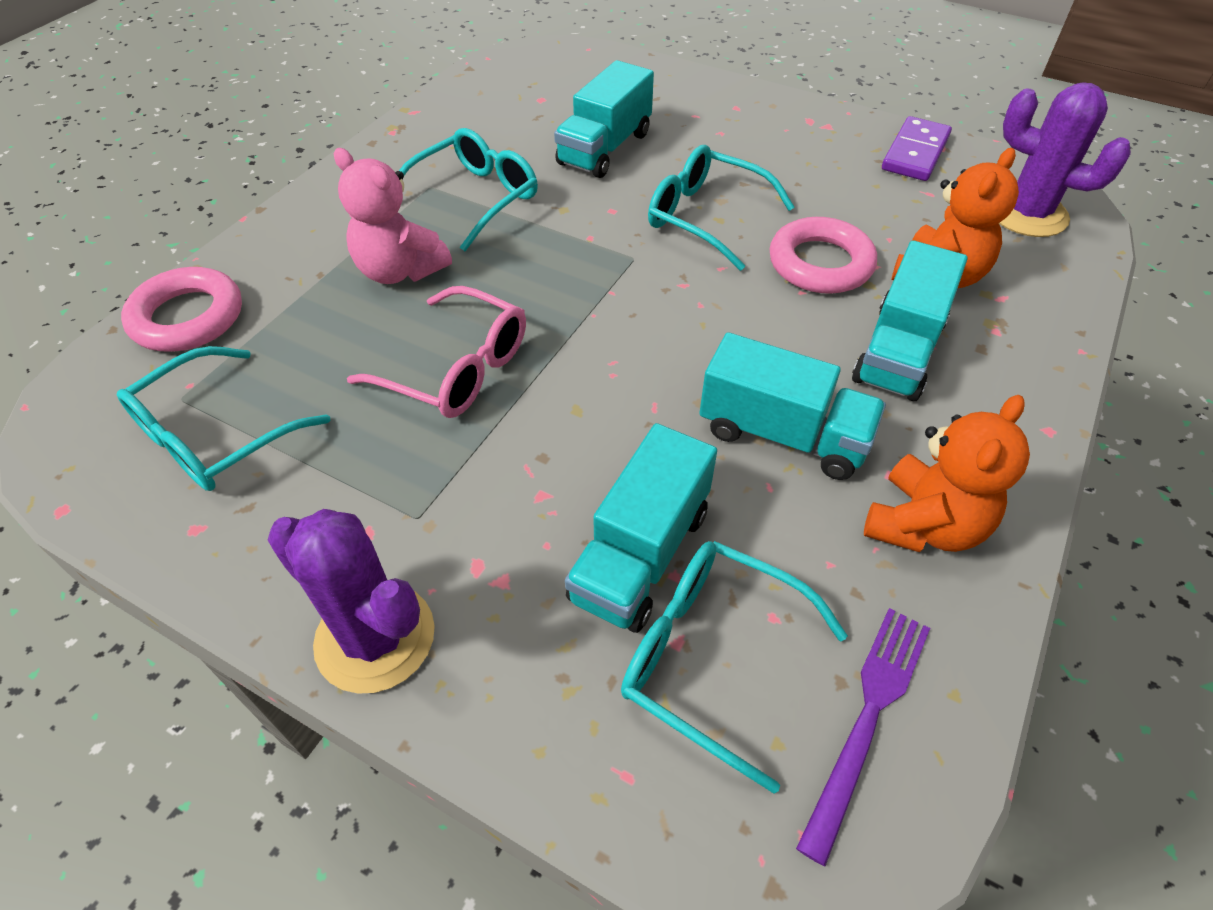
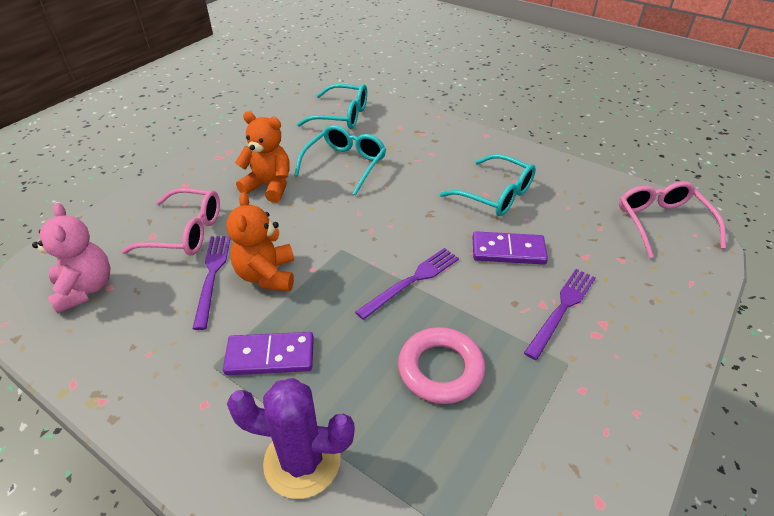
pink glasses: 1 -> 2
pink ring: 2 -> 1
purple cactus: 2 -> 1
purple domino: 1 -> 2
purple fork: 1 -> 3
turquoise glasses: 4 -> 3
turquoise truck: 4 -> 0

